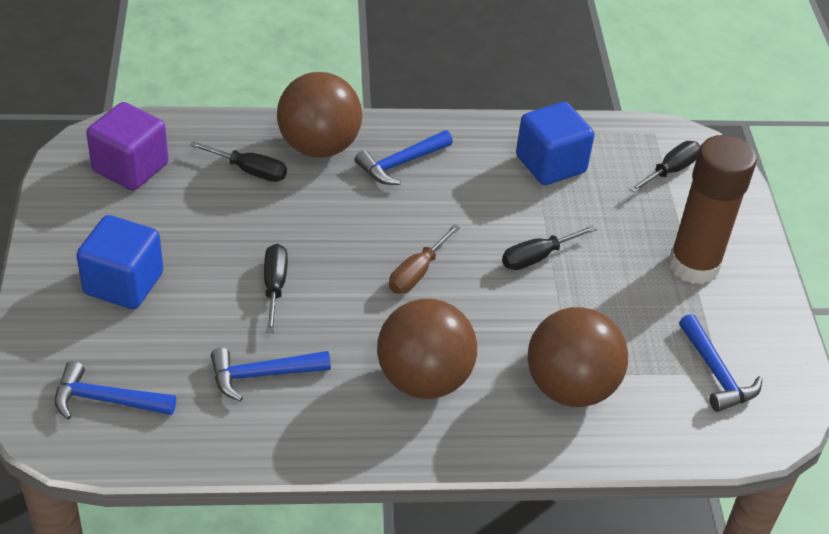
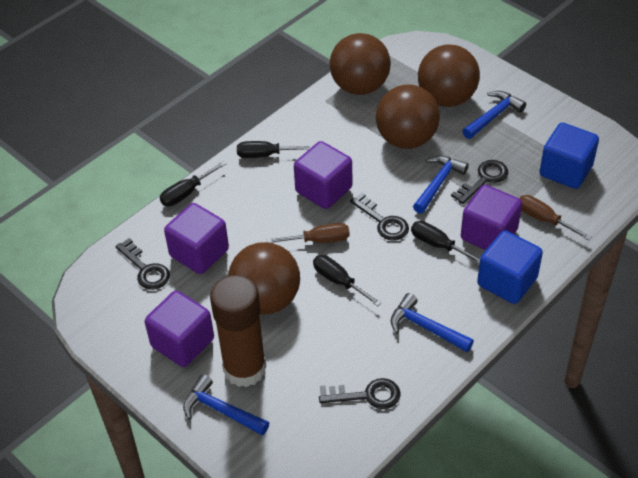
black key: 0 -> 4
brown ball: 3 -> 4
brown screwdriver: 1 -> 2
purple cube: 1 -> 4

